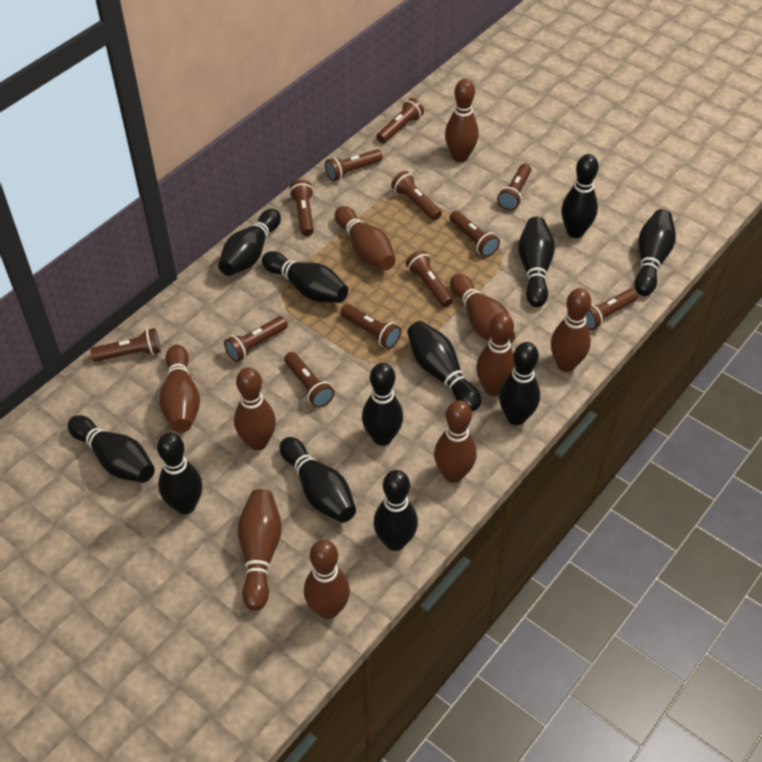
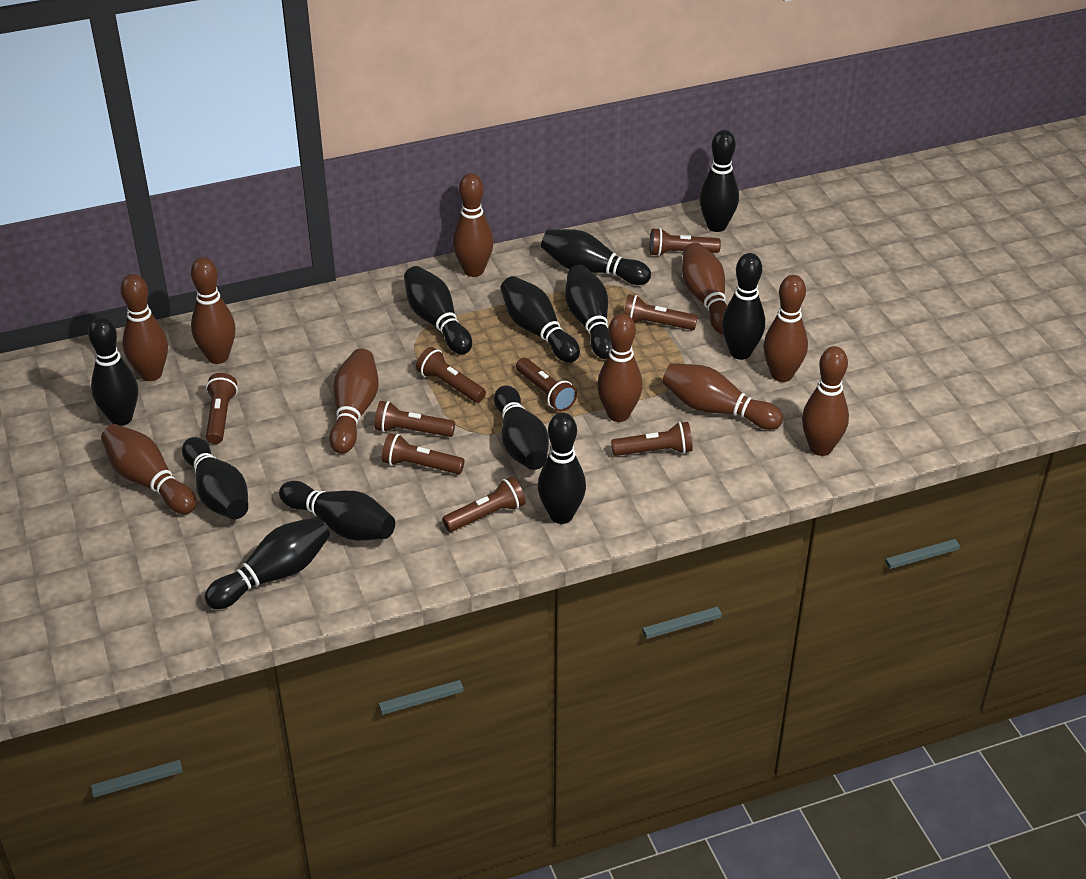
brown flashlight: 12 -> 9

